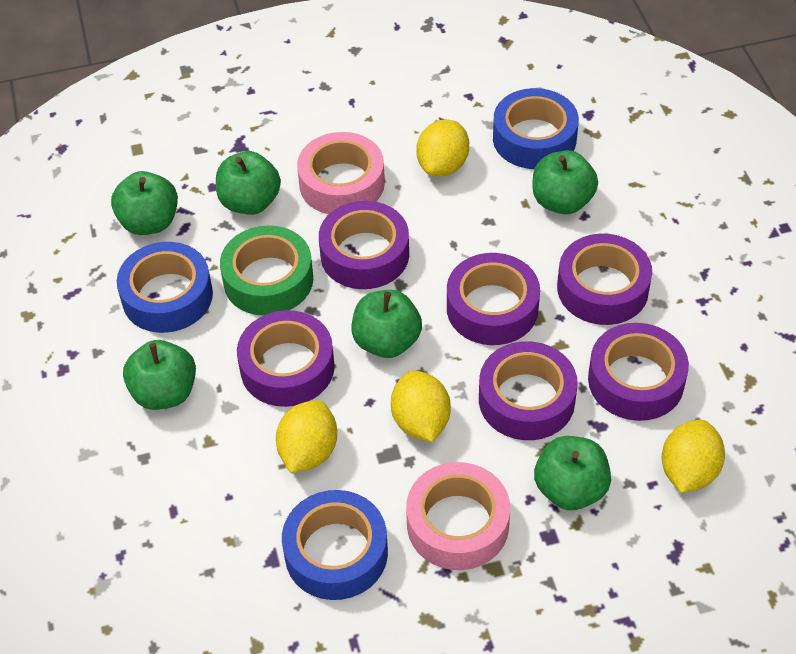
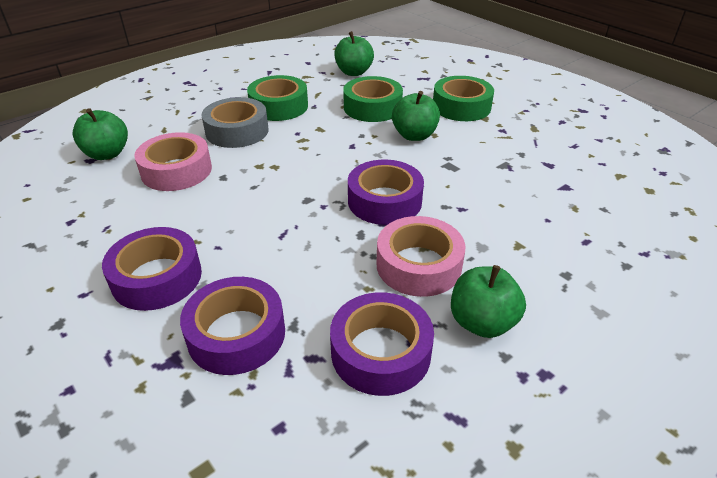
blue tape: 3 -> 0
green apple: 6 -> 4
green tape: 1 -> 3
grey tape: 0 -> 1
purple tape: 6 -> 4
yellow lemon: 4 -> 0

